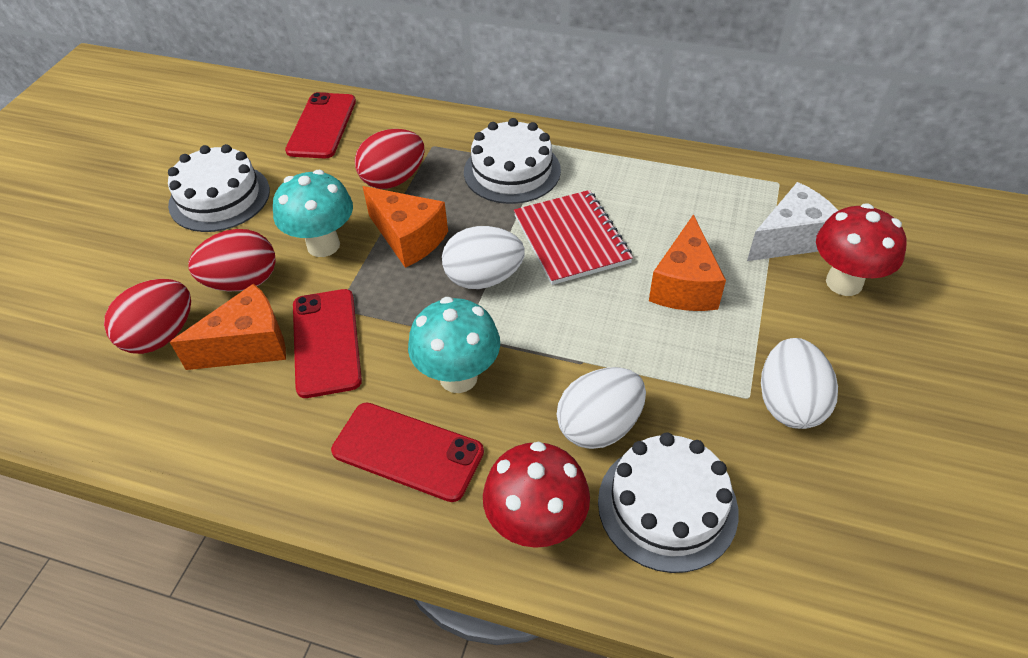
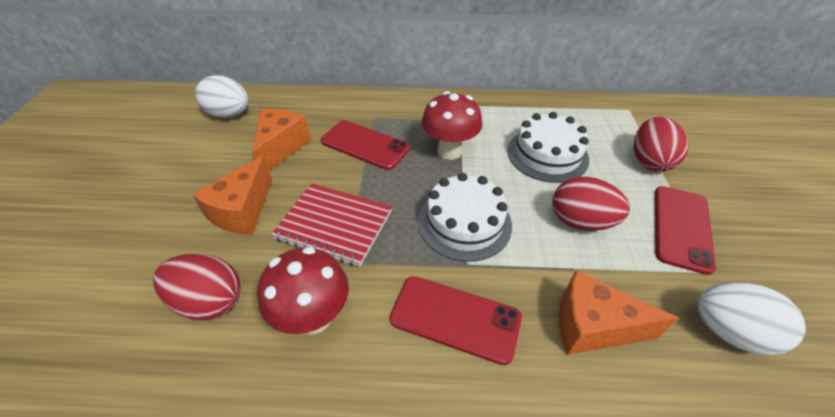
turquoise mushroom: 2 -> 0
white cake: 3 -> 2
white cheese: 1 -> 0
white egg: 3 -> 2

